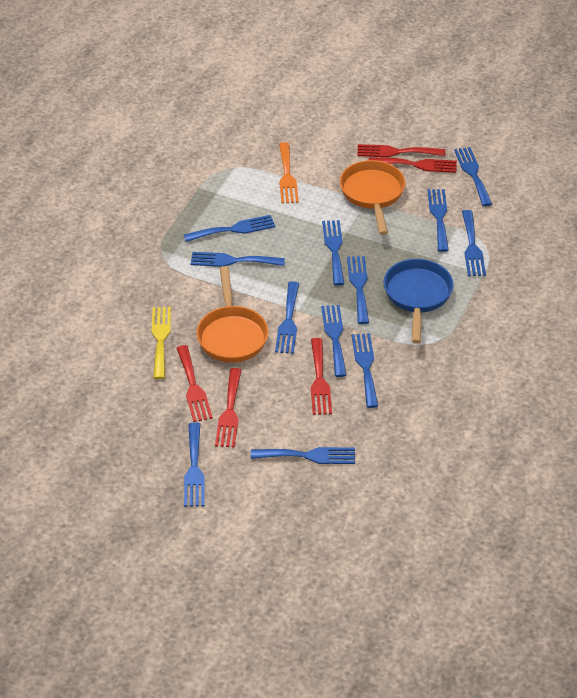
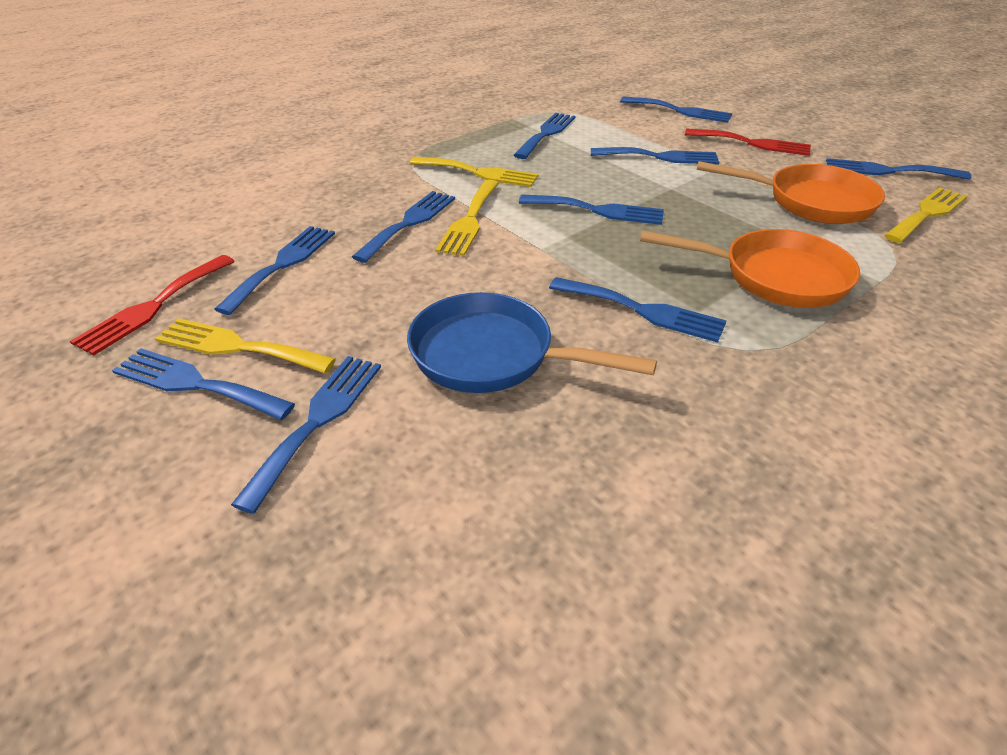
blue fork: 12 -> 10
orange fork: 1 -> 0
red fork: 5 -> 2
yellow fork: 1 -> 4

